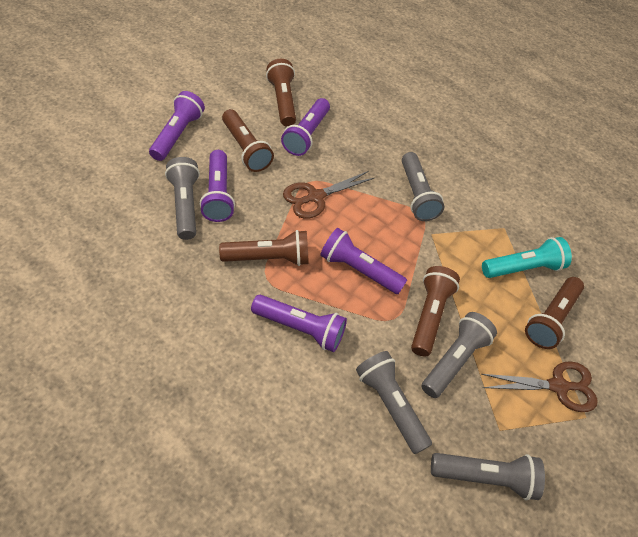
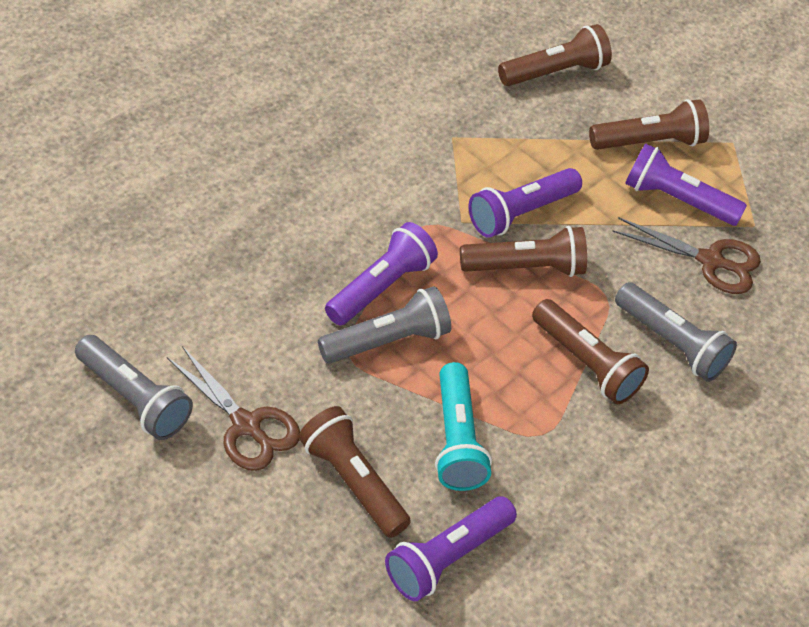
grey flashlight: 5 -> 3
purple flashlight: 5 -> 4

